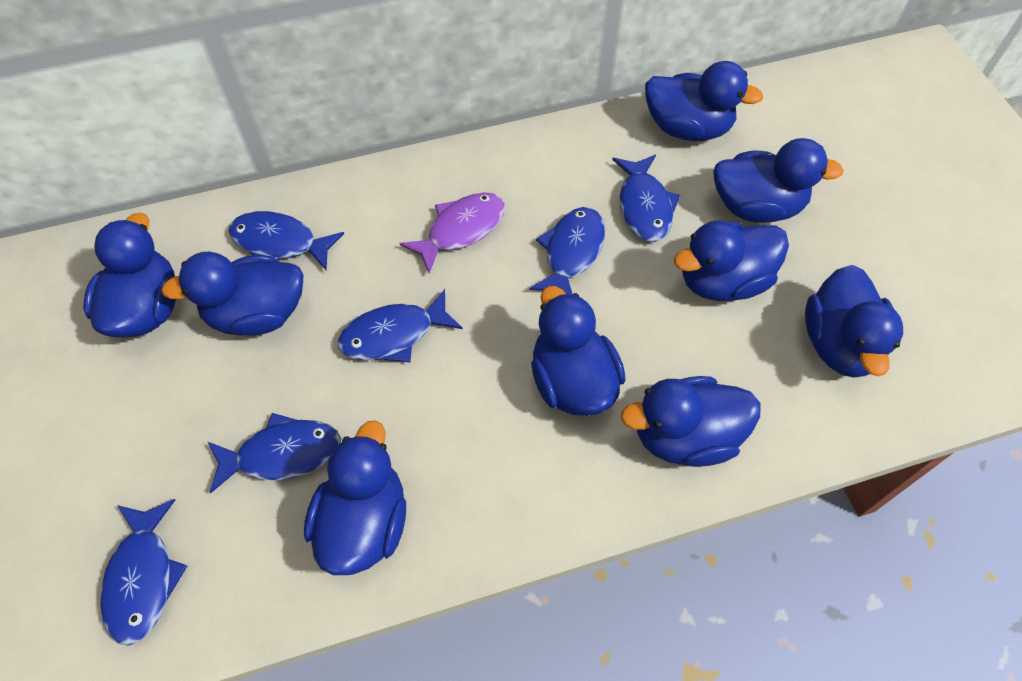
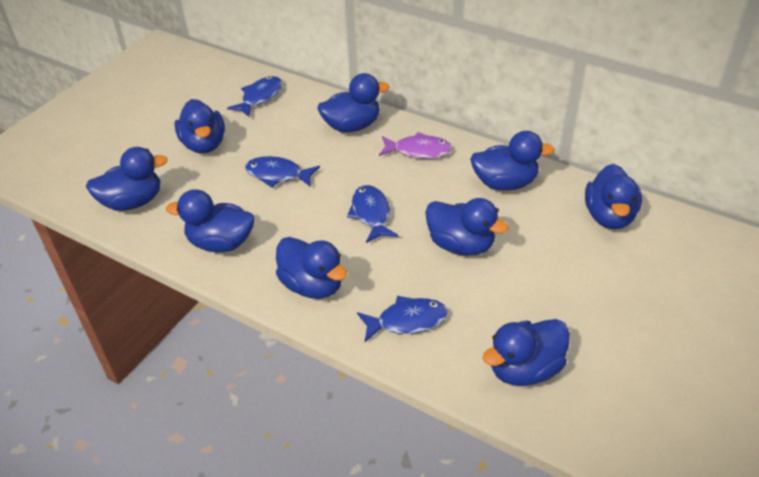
blue fish: 6 -> 4

